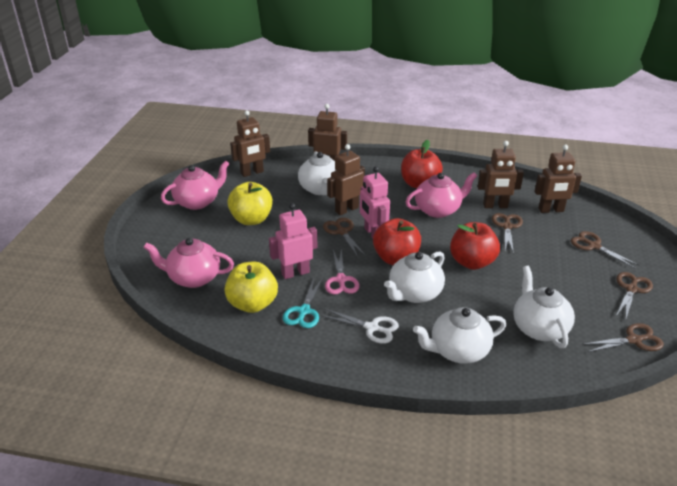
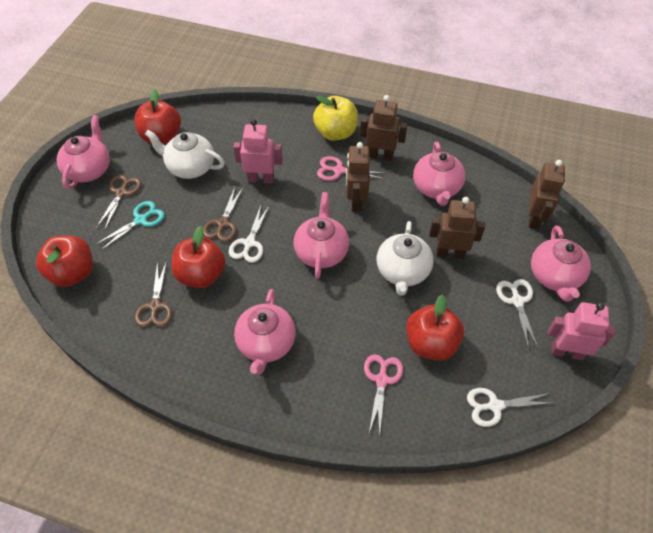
brown robot: 5 -> 4
brown scissors: 5 -> 3
pink scissors: 1 -> 2
pink teapot: 3 -> 5
red apple: 3 -> 4
white scissors: 1 -> 3
white teapot: 4 -> 2
yellow apple: 2 -> 1

